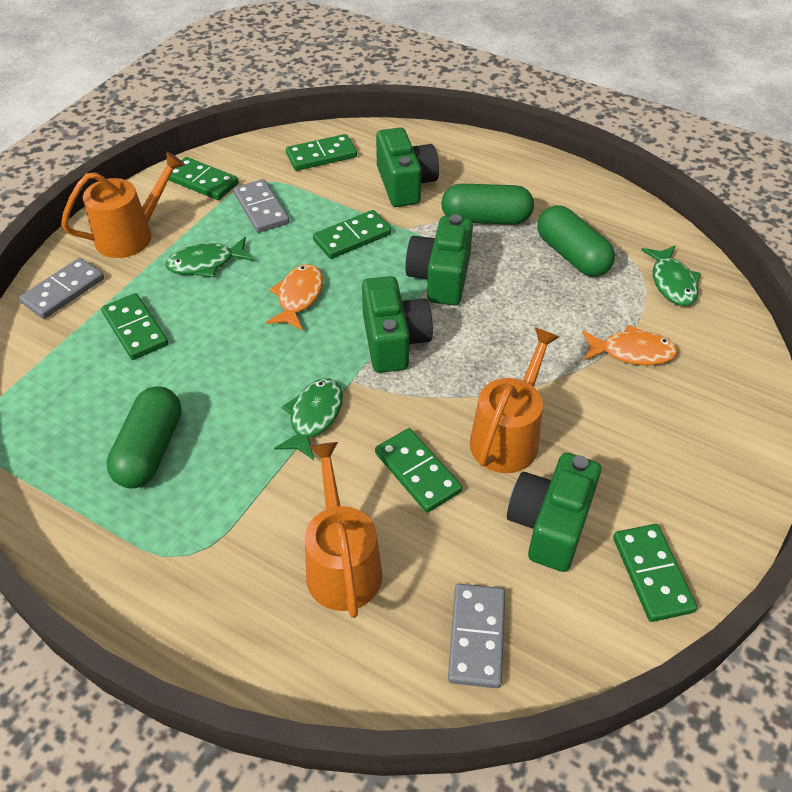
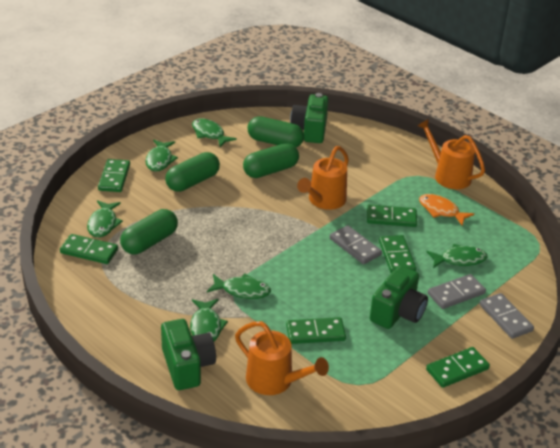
green camera: 4 -> 3
green capsule: 3 -> 4
green fish: 3 -> 6
orange fish: 2 -> 1

